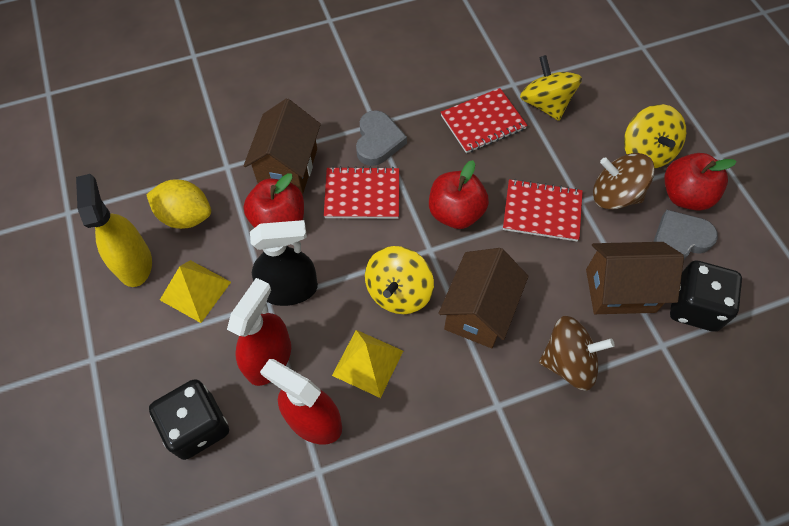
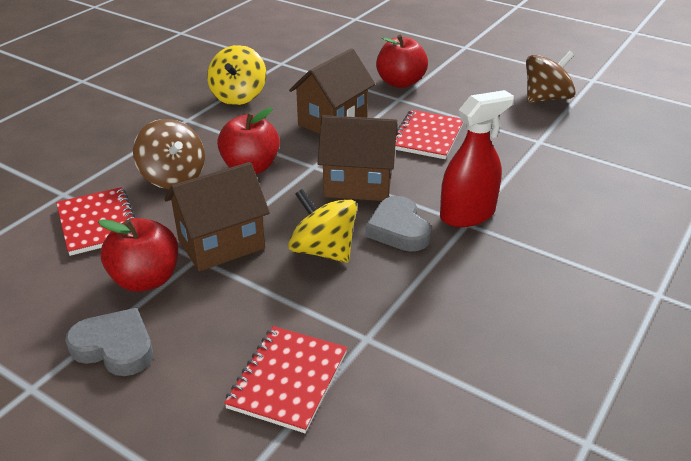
black dice: 2 -> 0
black spray bottle: 1 -> 0
red spray bottle: 2 -> 1
yellow lemon: 1 -> 0
yellow pyramid: 2 -> 0
yellow spinning top: 3 -> 2
yellow spray bottle: 1 -> 0

